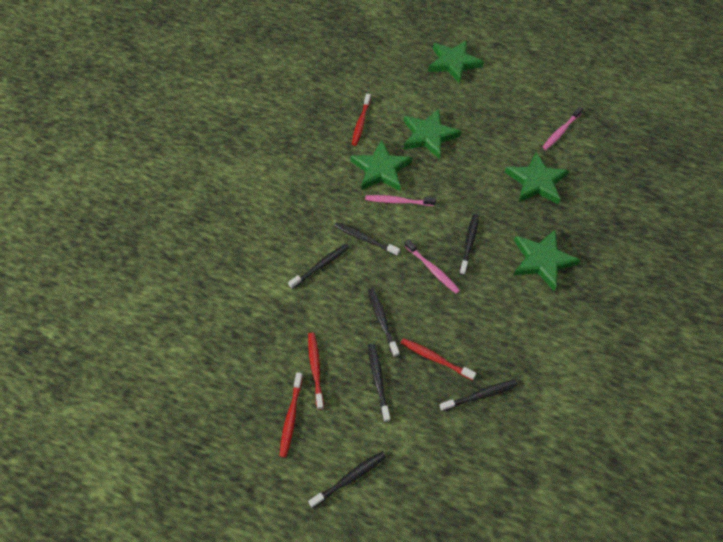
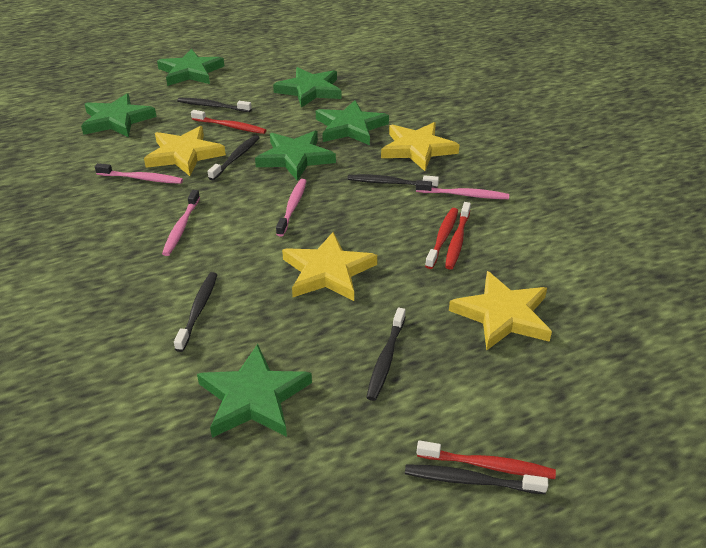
black toothbrush: 7 -> 6
green star: 5 -> 6
pink toothbrush: 3 -> 4
yellow star: 0 -> 4

